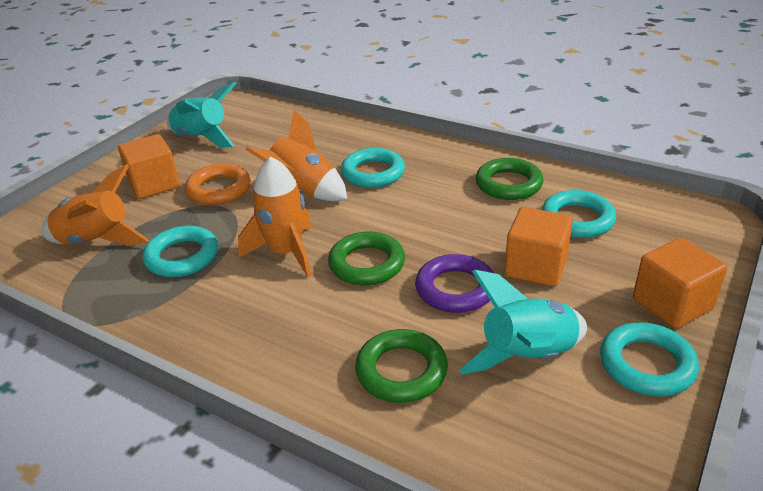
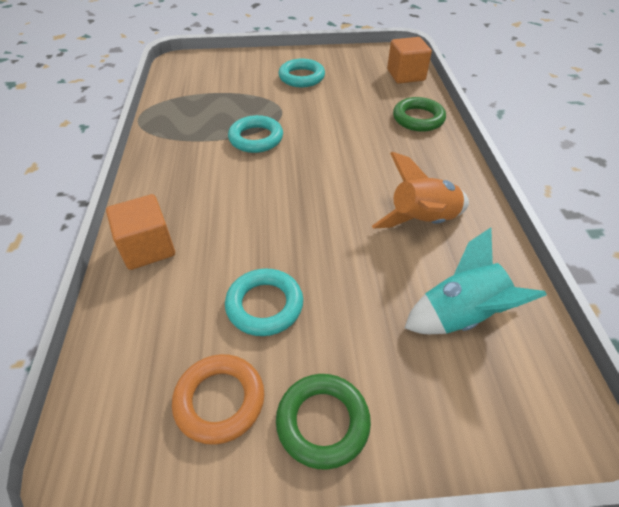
green ring: 3 -> 2
orange cube: 3 -> 2
orange rocket: 3 -> 1
purple ring: 1 -> 0
turquoise ring: 4 -> 3
turquoise rocket: 2 -> 1

